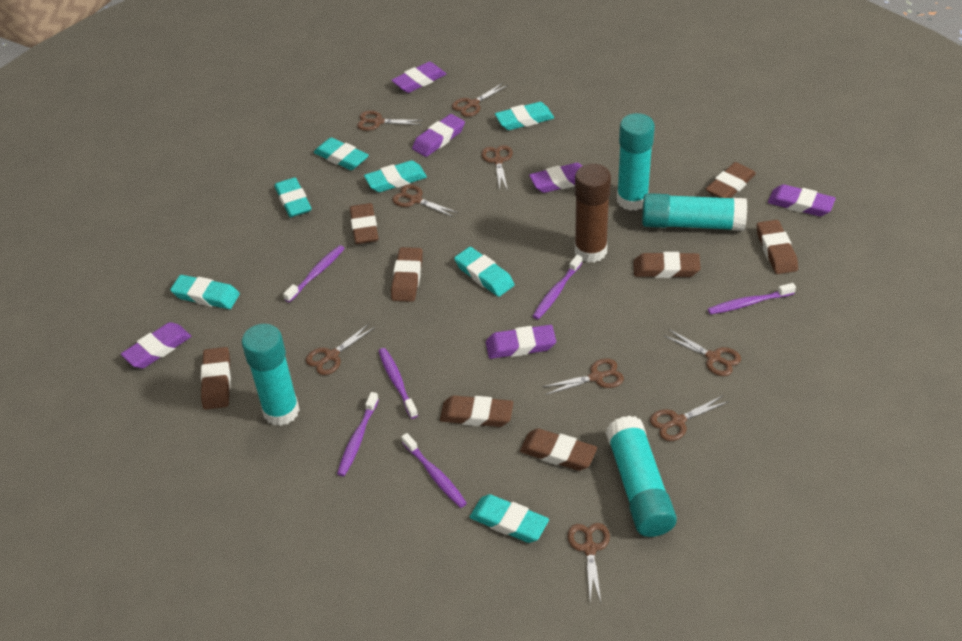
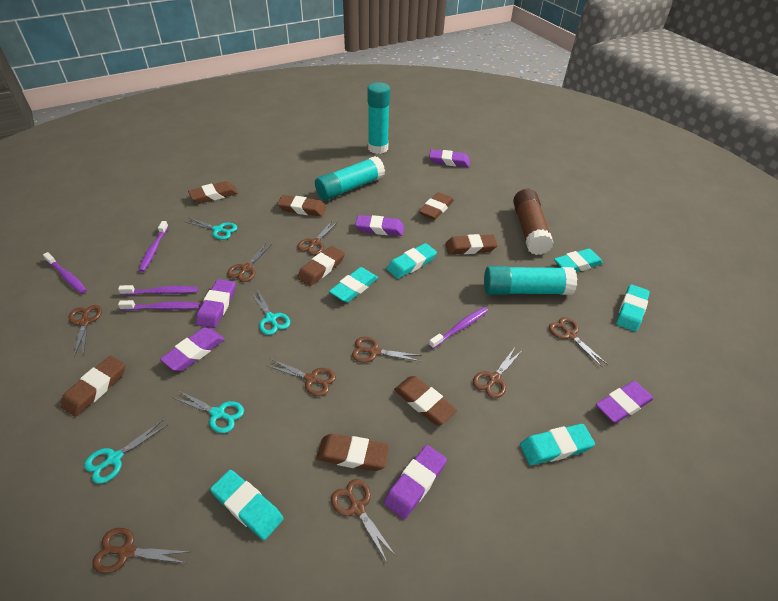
purple toothbrush: 6 -> 5
turquoise eraser: 7 -> 6
turquoise glue stick: 4 -> 3
turquoise scissors: 0 -> 4

